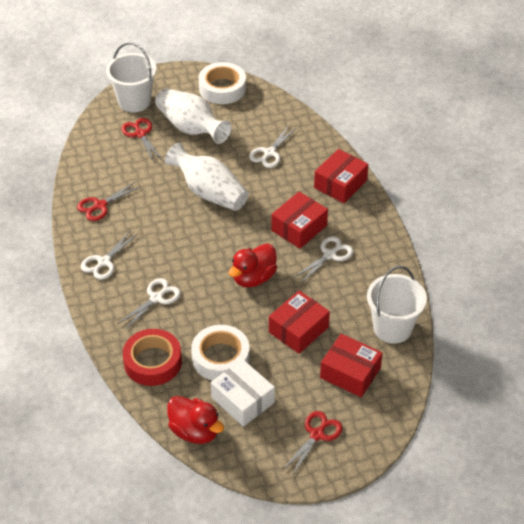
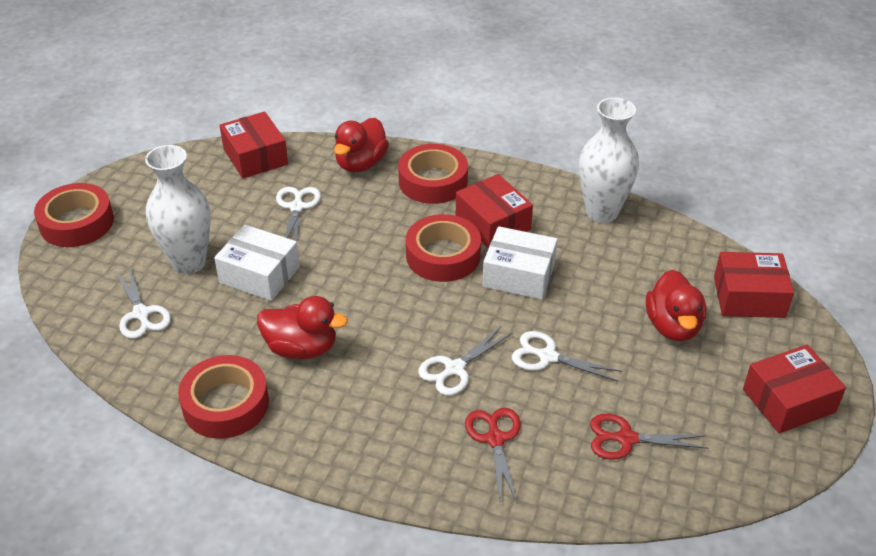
red duck: 2 -> 3
red scissors: 3 -> 2
red tape: 1 -> 4
white box: 1 -> 2
white bucket: 2 -> 0
white tape: 2 -> 0

